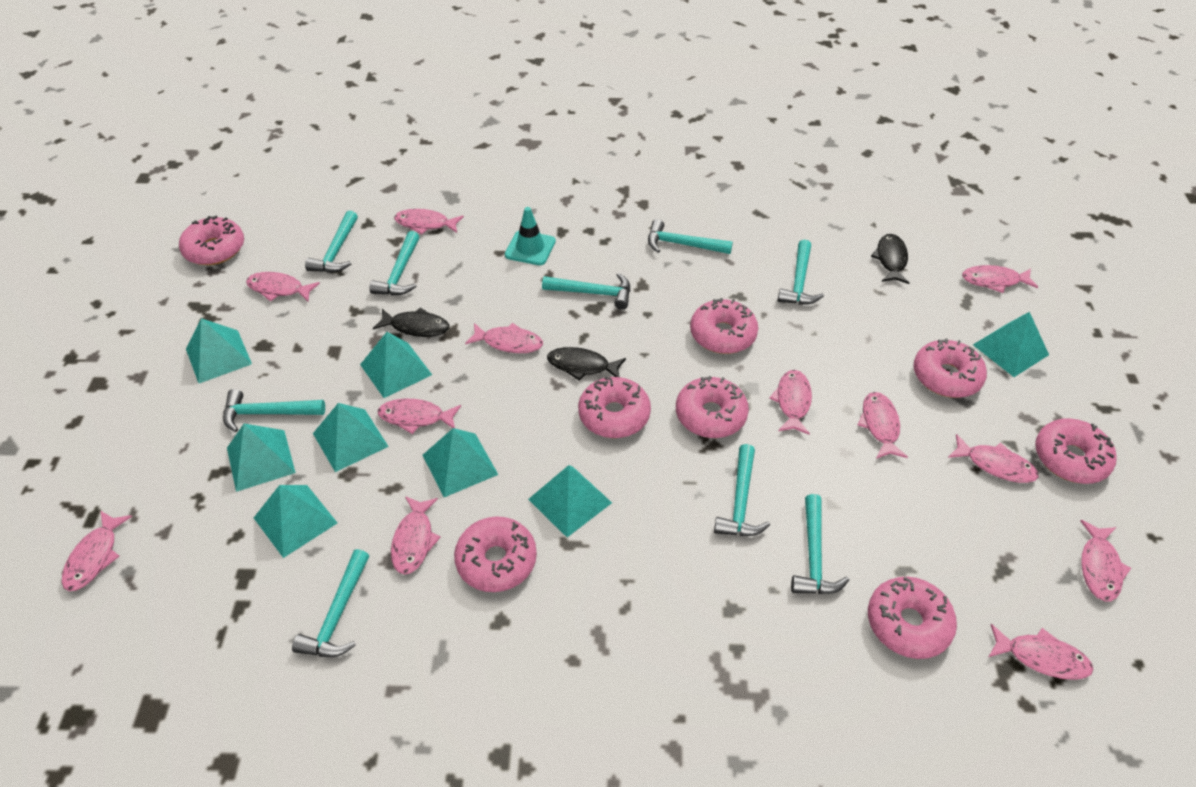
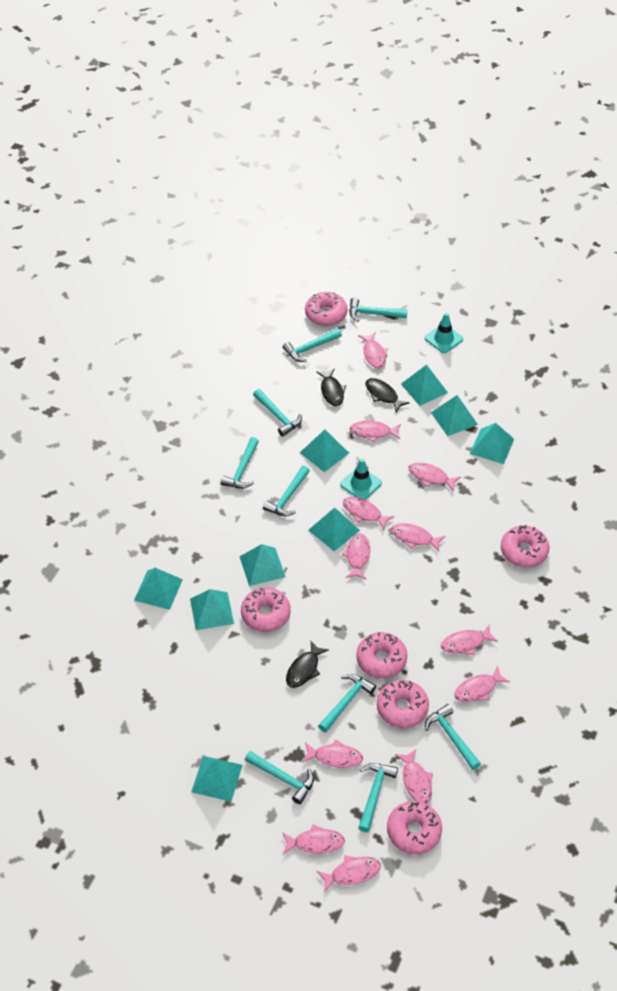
pink donut: 8 -> 6
turquoise pyramid: 8 -> 9
turquoise traffic cone: 1 -> 2

